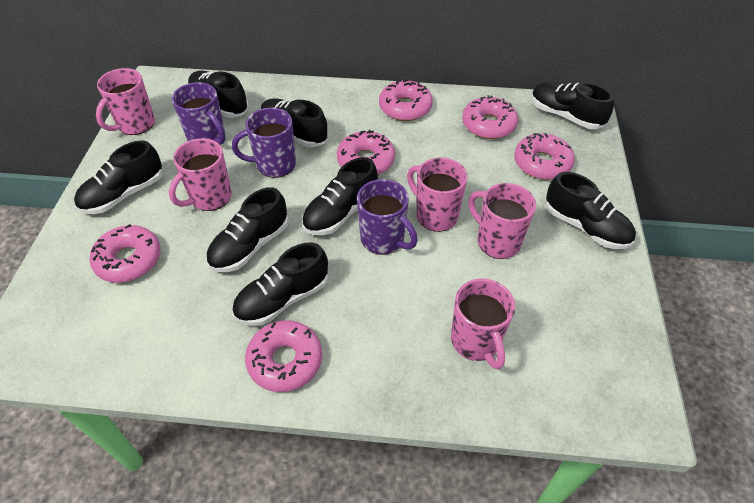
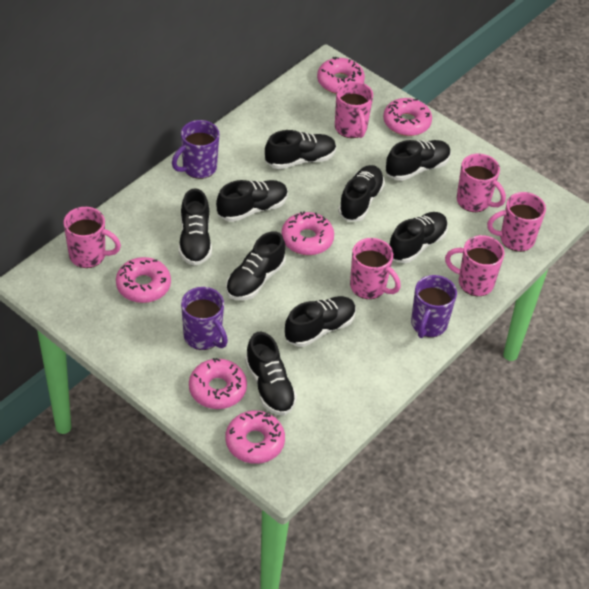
black shoe: 8 -> 9
pink mug: 5 -> 6

